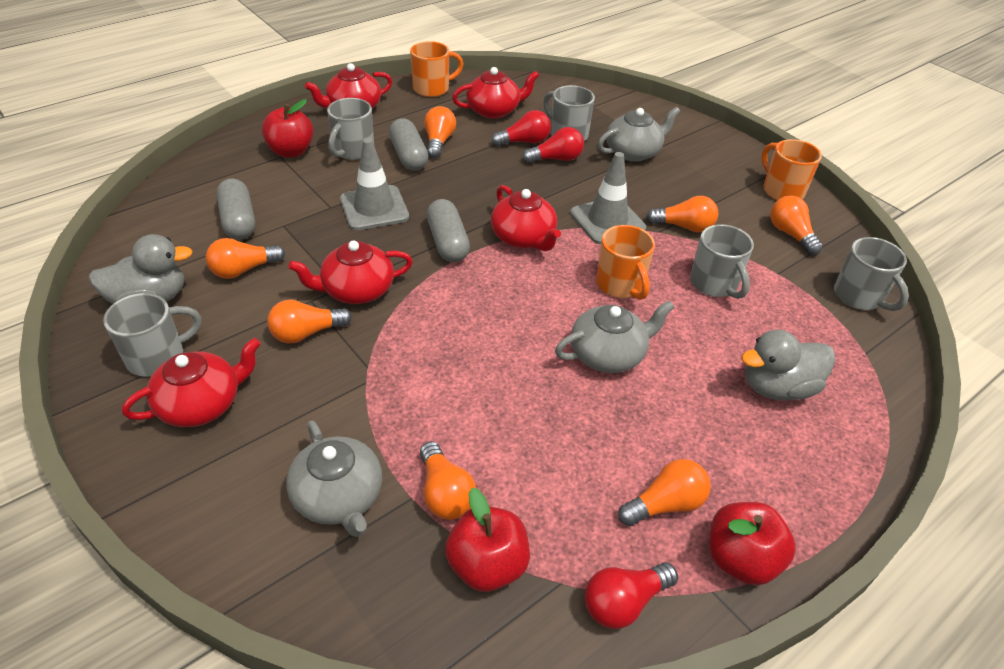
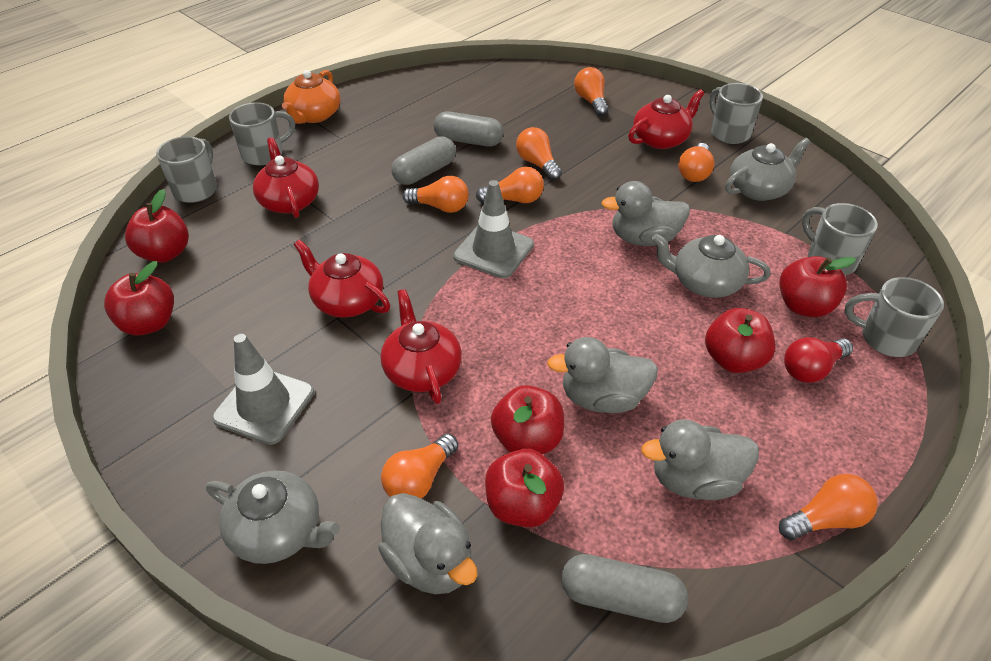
grey duck: 2 -> 4
orange mug: 3 -> 0
orange teapot: 0 -> 1
red apple: 3 -> 6
red light bulb: 3 -> 1
red teapot: 5 -> 4

